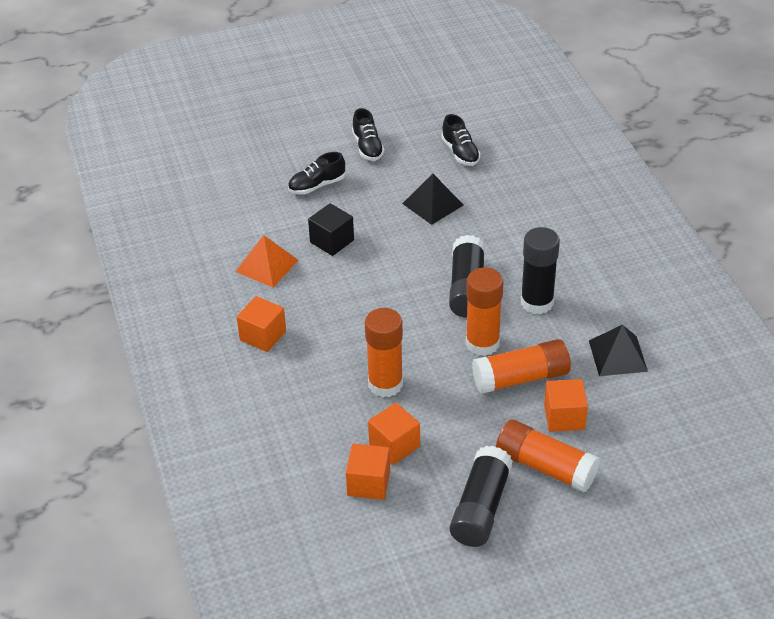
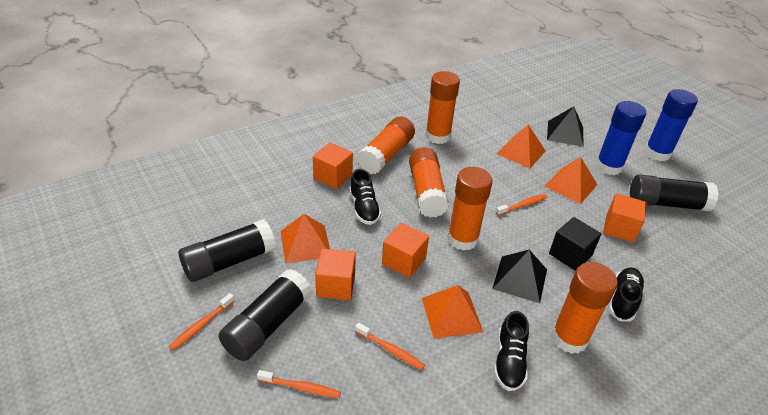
blue glue stick: 0 -> 2
orange glue stick: 4 -> 5
orange pyramid: 1 -> 4
orange toothbrush: 0 -> 4

